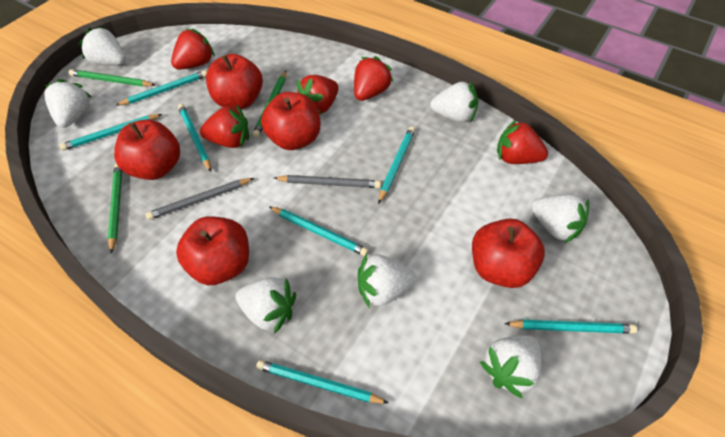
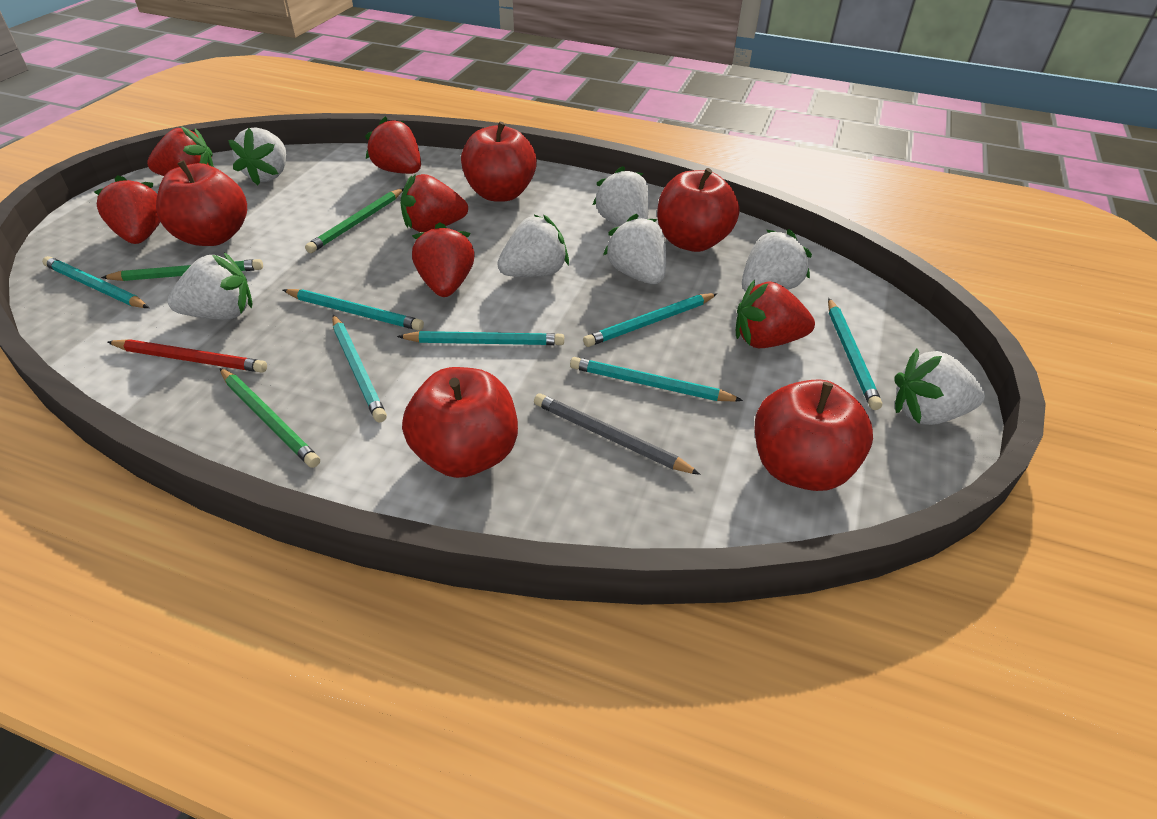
grey pencil: 2 -> 1
red pencil: 0 -> 1
red strawberry: 5 -> 6

